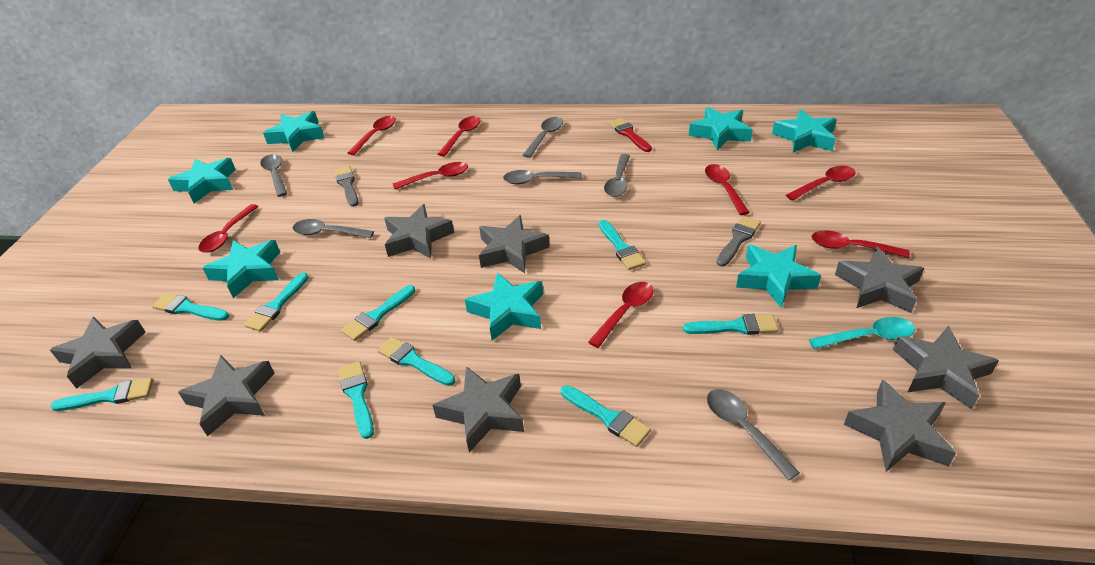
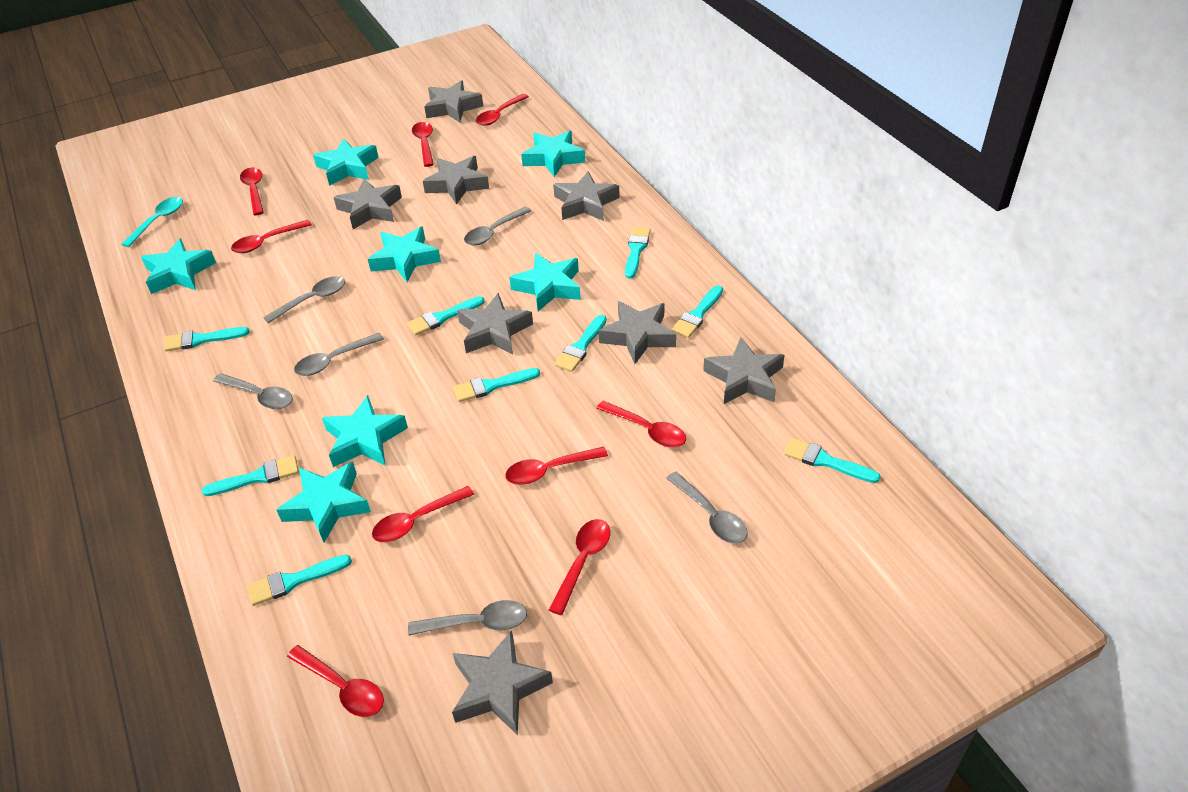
grey brush: 2 -> 0
red brush: 1 -> 0
red spoon: 8 -> 9

